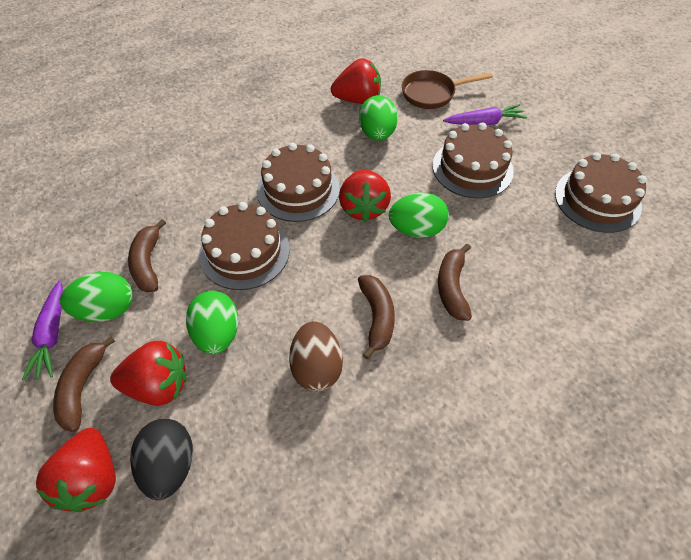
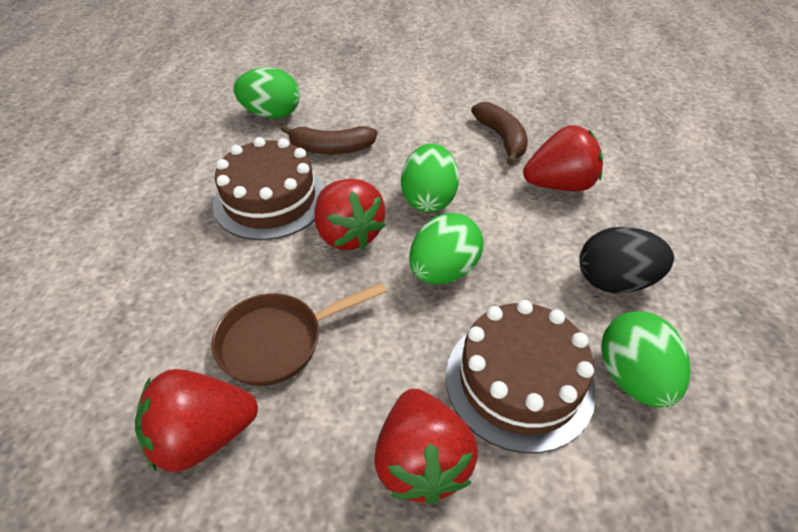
brown banana: 4 -> 2
brown cake: 4 -> 2
brown egg: 1 -> 0
purple carrot: 2 -> 0

